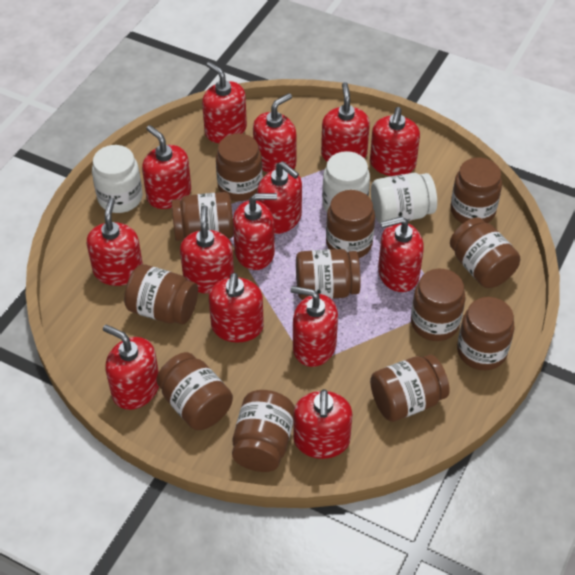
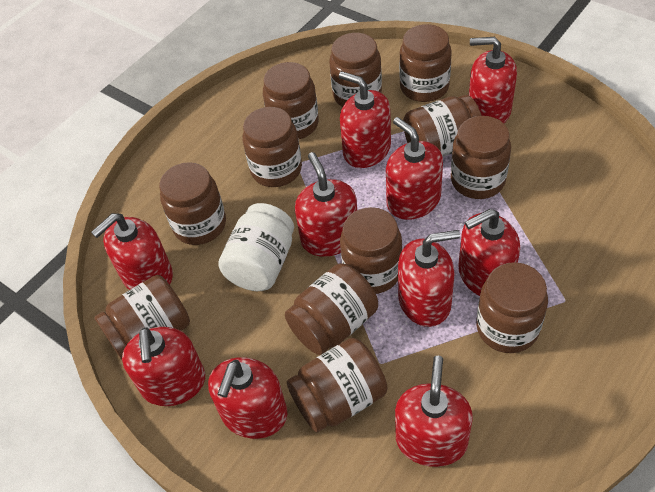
red soap dispenser: 14 -> 10
white jar: 3 -> 1

